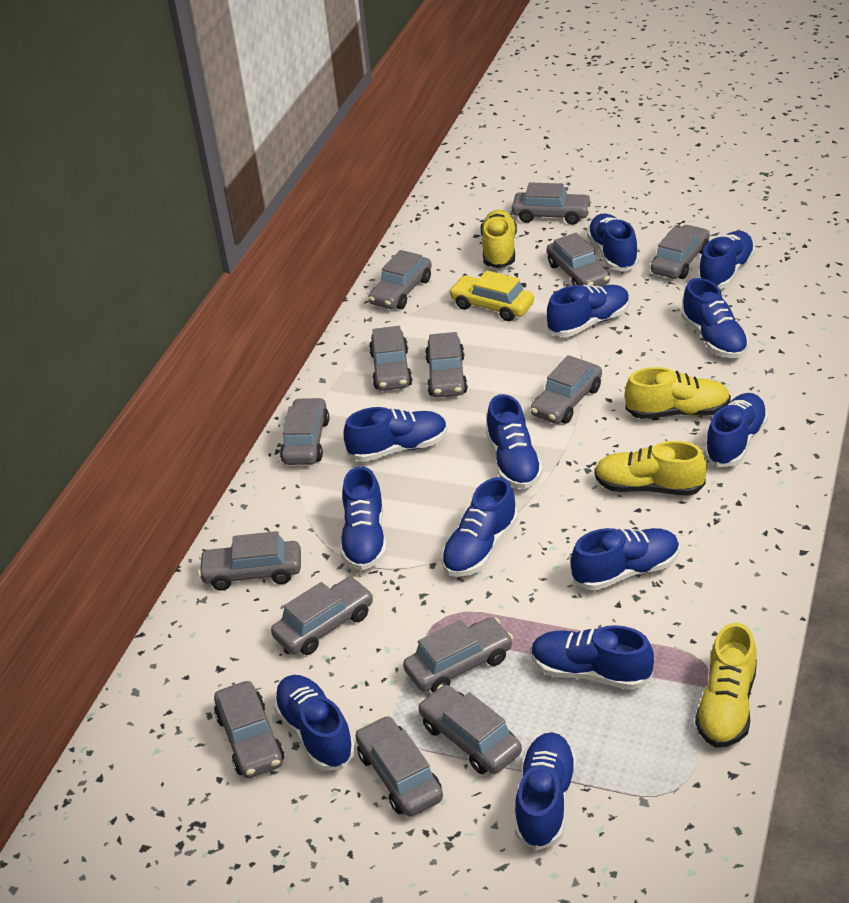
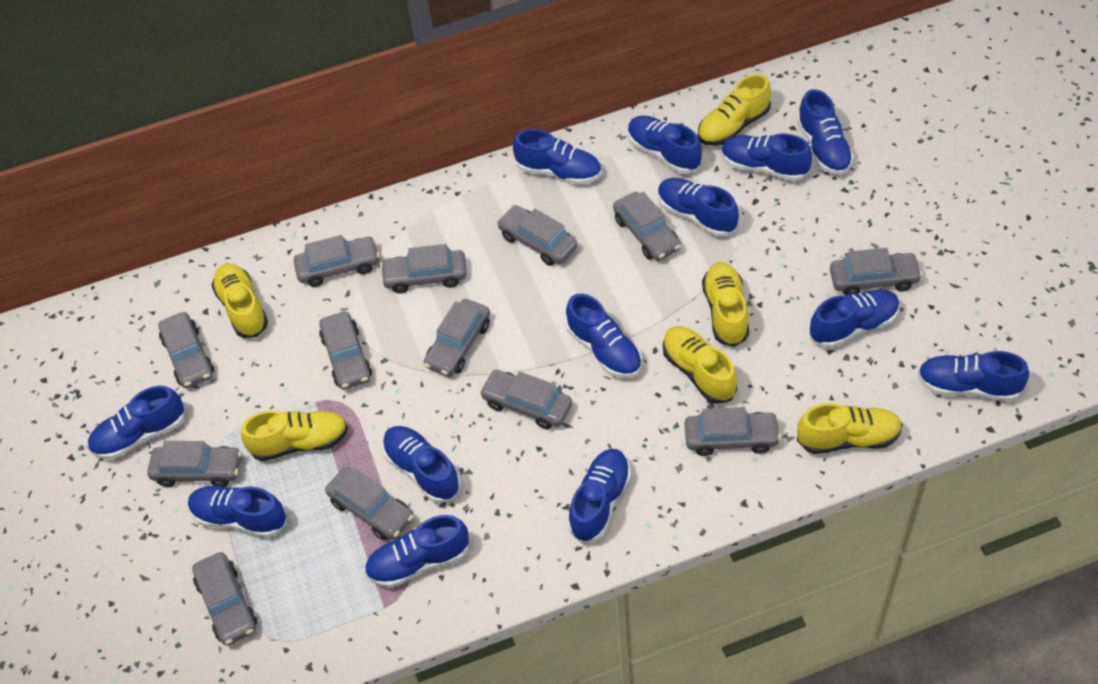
grey car: 14 -> 13
yellow car: 1 -> 0
yellow shoe: 4 -> 6

